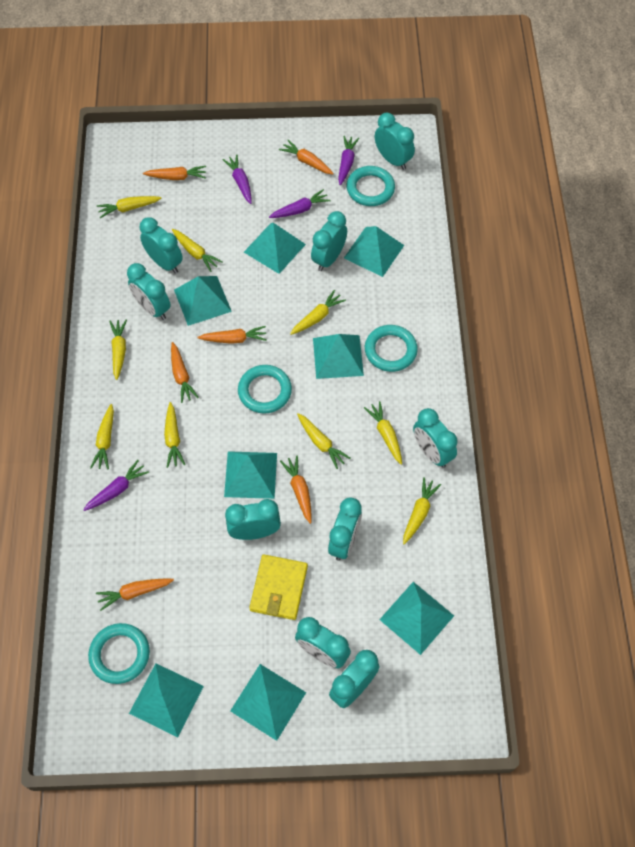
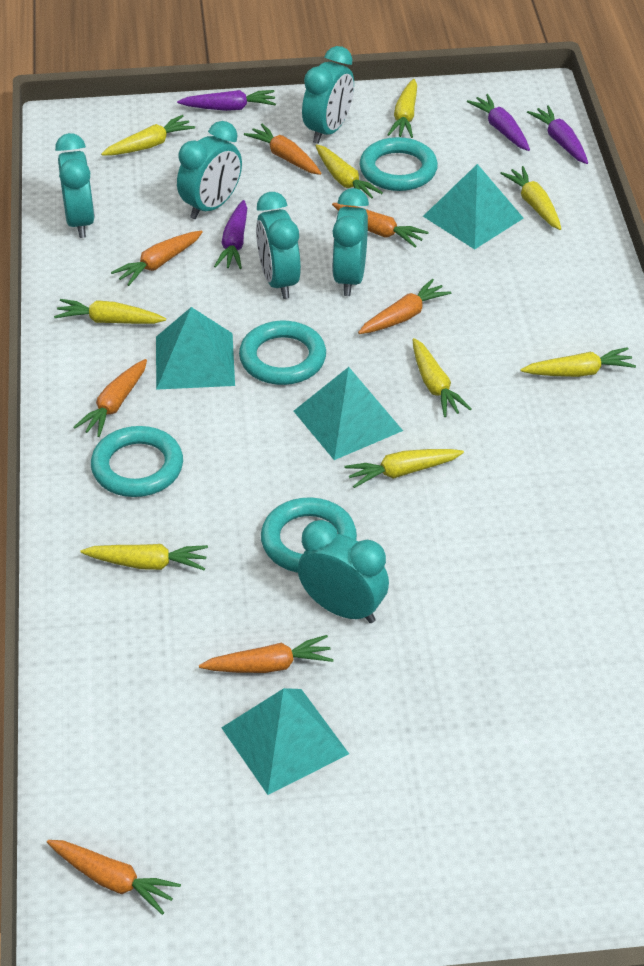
orange carrot: 6 -> 7
turquoise clock: 9 -> 6
turquoise pyramid: 8 -> 4
yellow wallet: 1 -> 0

